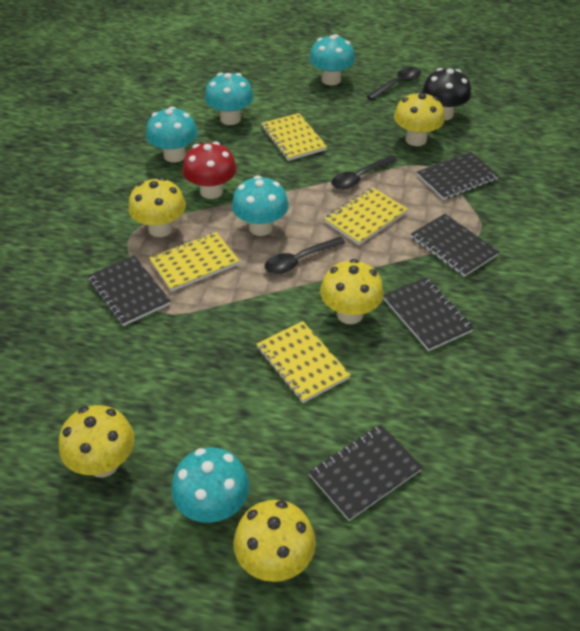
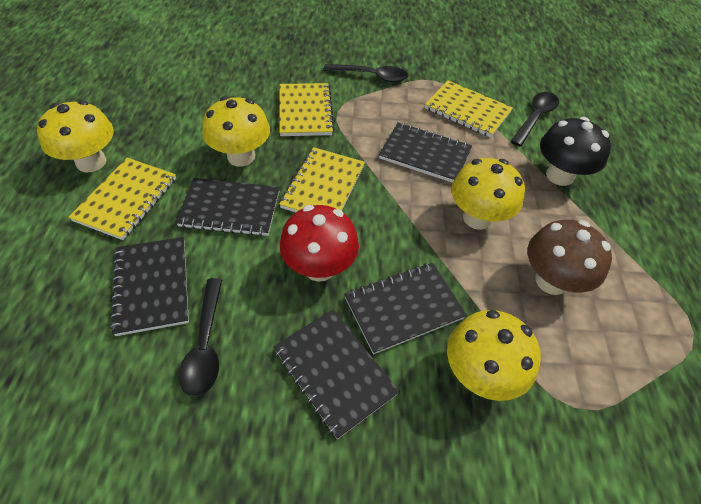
brown mushroom: 0 -> 1
turquoise mushroom: 5 -> 0
yellow mushroom: 5 -> 4

